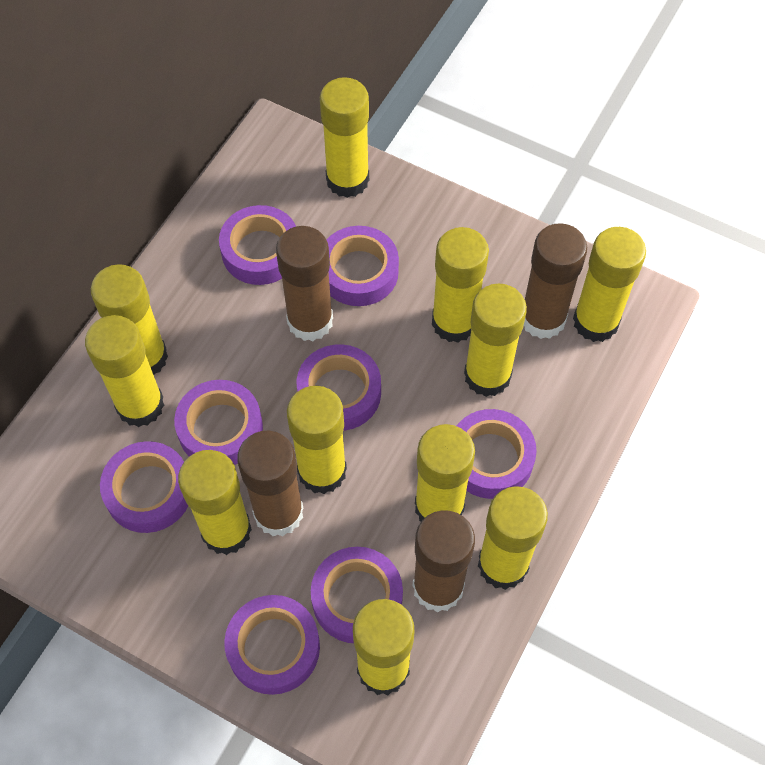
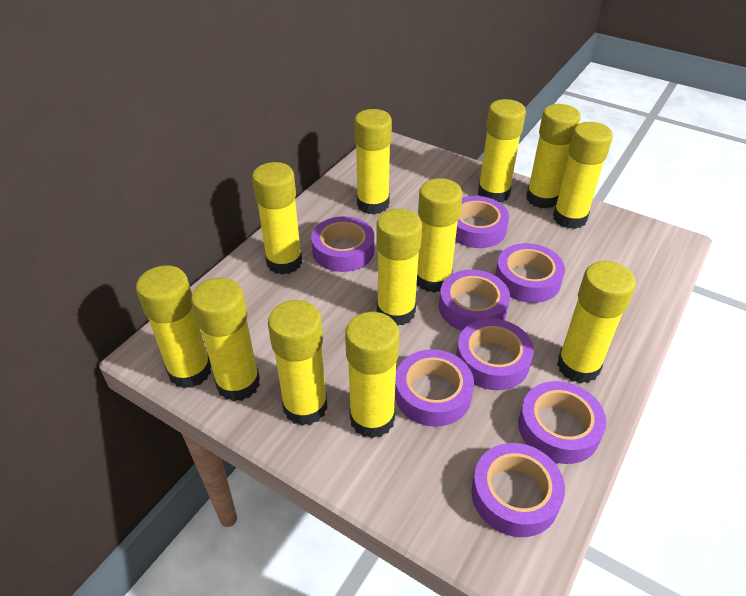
brown glue stick: 4 -> 0
yellow glue stick: 11 -> 12

